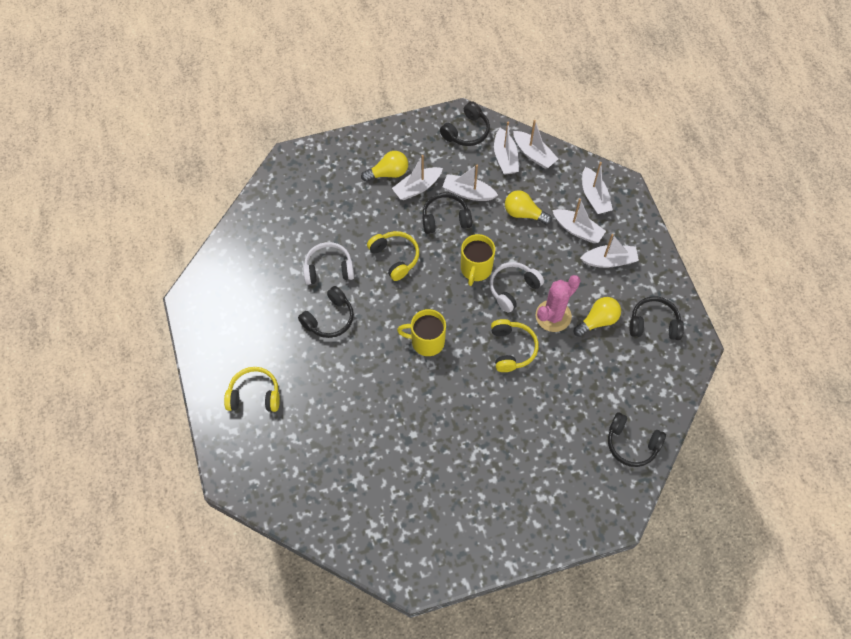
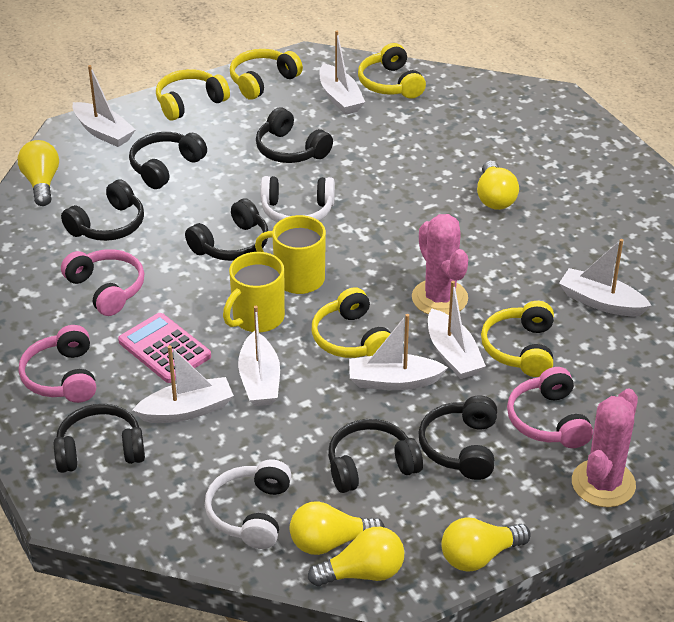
black headphones: 5 -> 7
pink cactus: 1 -> 2
pink calculator: 0 -> 1
pink headphones: 0 -> 3
yellow headphones: 3 -> 5
yellow light bulb: 3 -> 5

